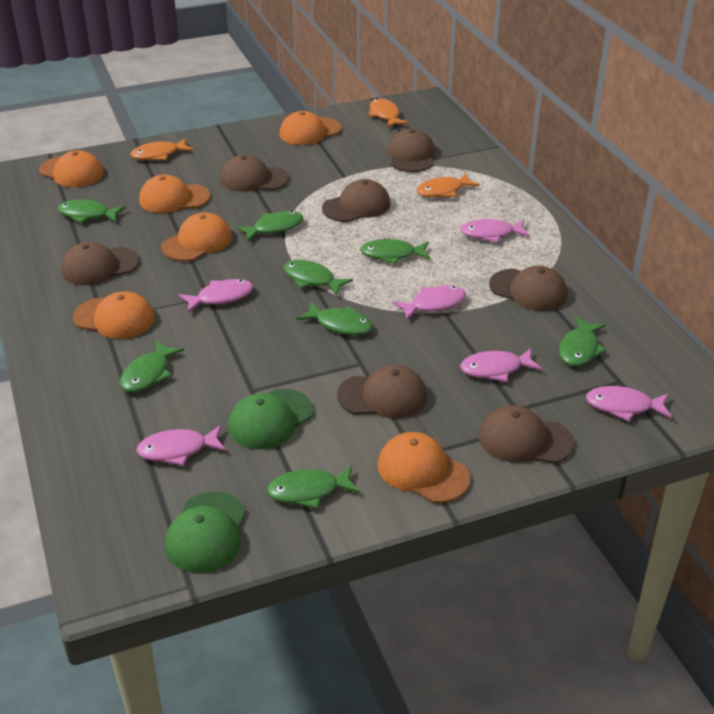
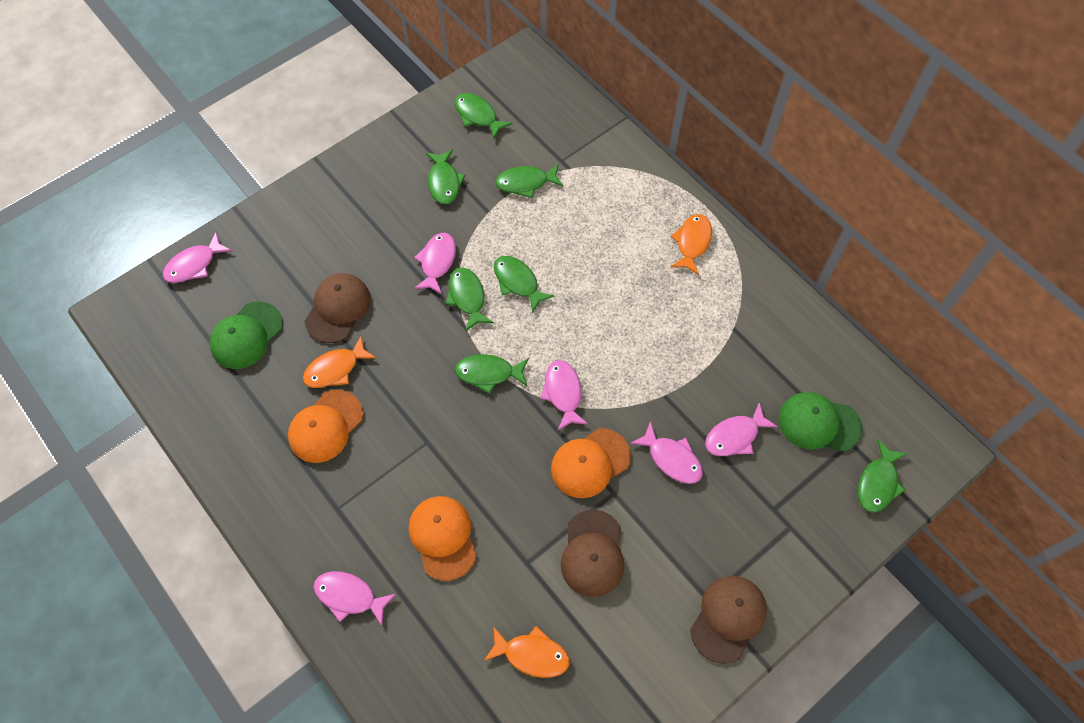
brown cap: 7 -> 3
green fish: 8 -> 7
orange cap: 6 -> 3

